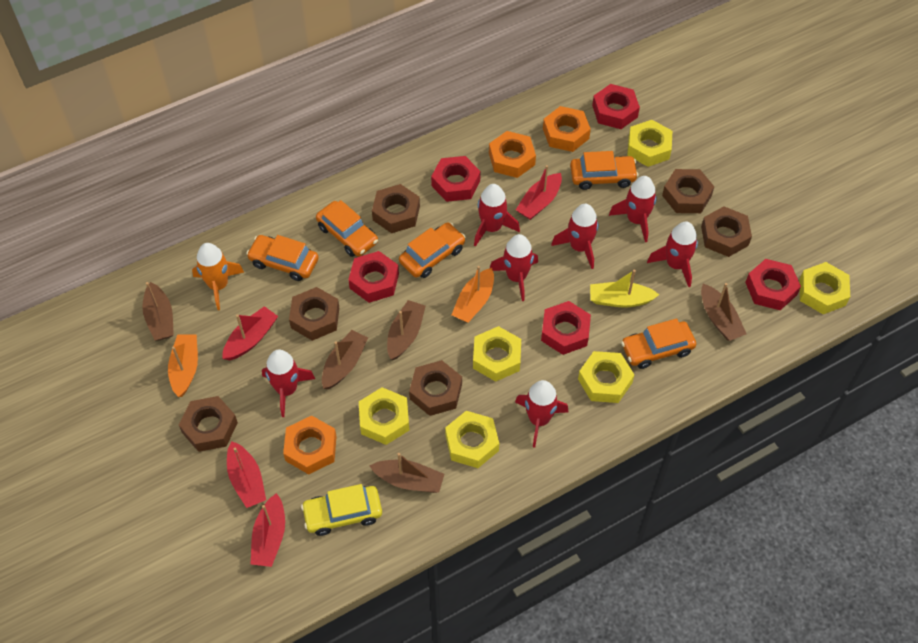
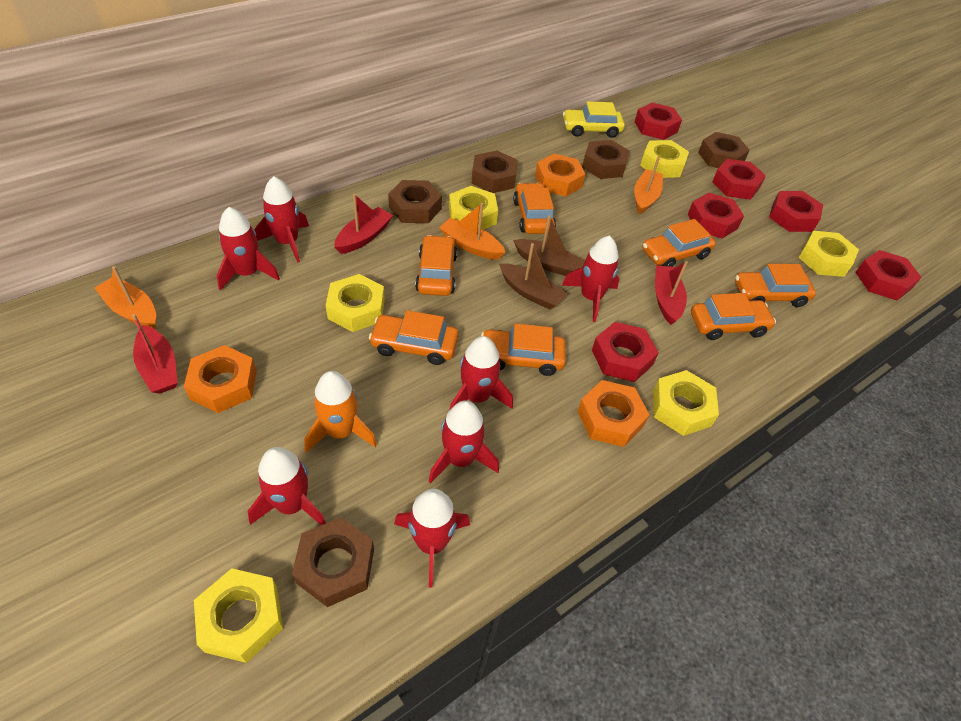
brown boat: 5 -> 2
brown nut: 6 -> 5
orange boat: 2 -> 3
orange car: 5 -> 7
red boat: 4 -> 3
red nut: 5 -> 6
yellow boat: 1 -> 0

